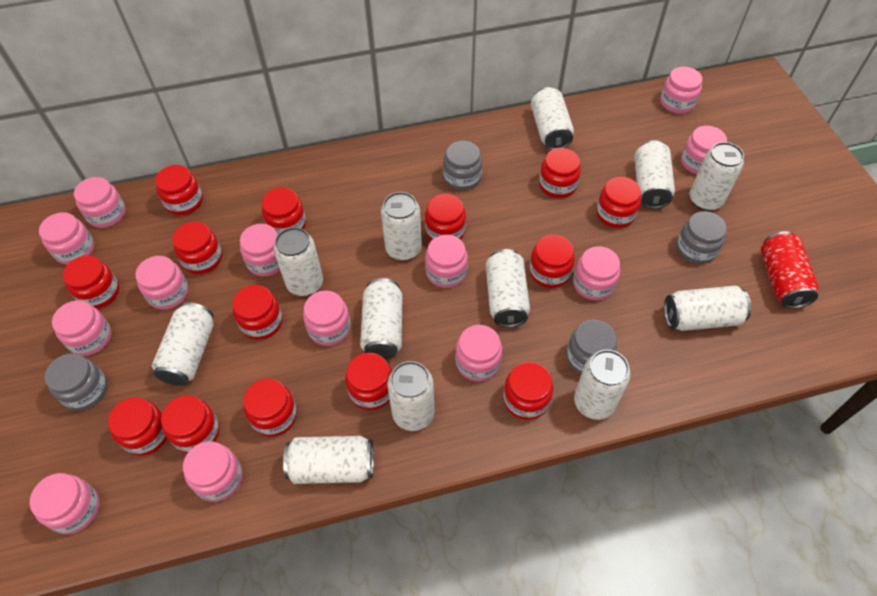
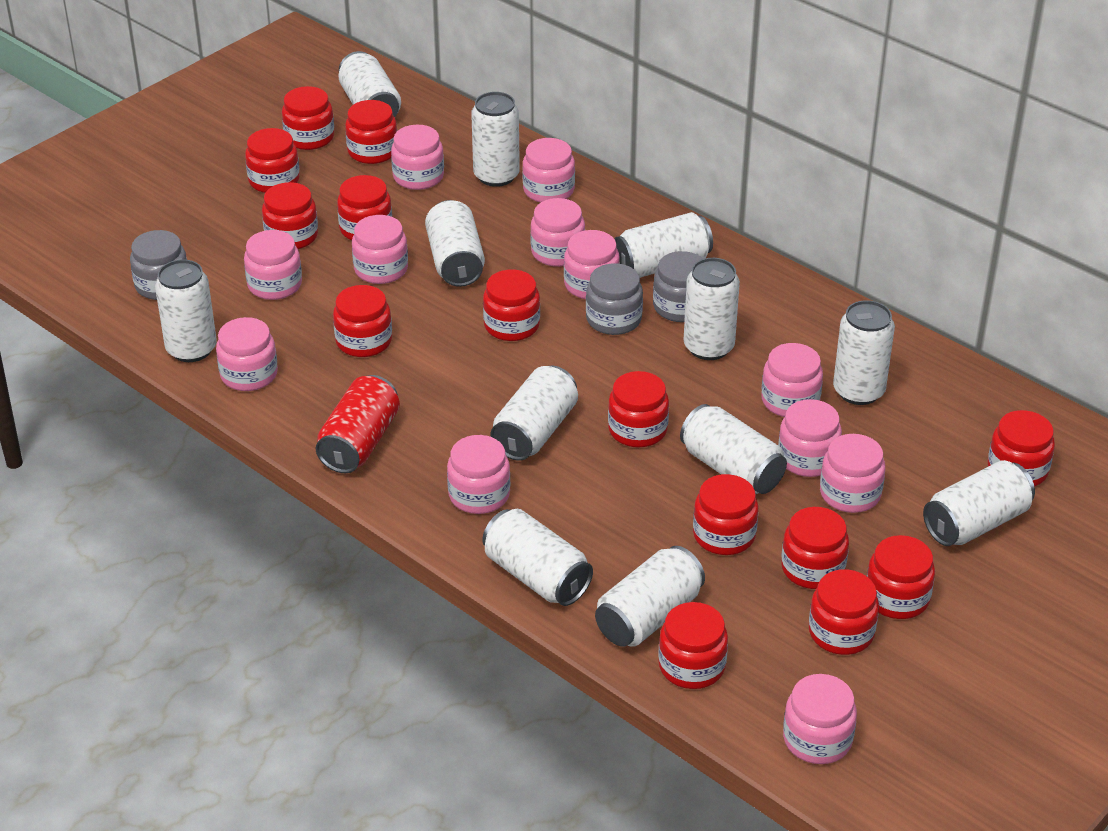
grey jar: 4 -> 3
pink jar: 13 -> 12

